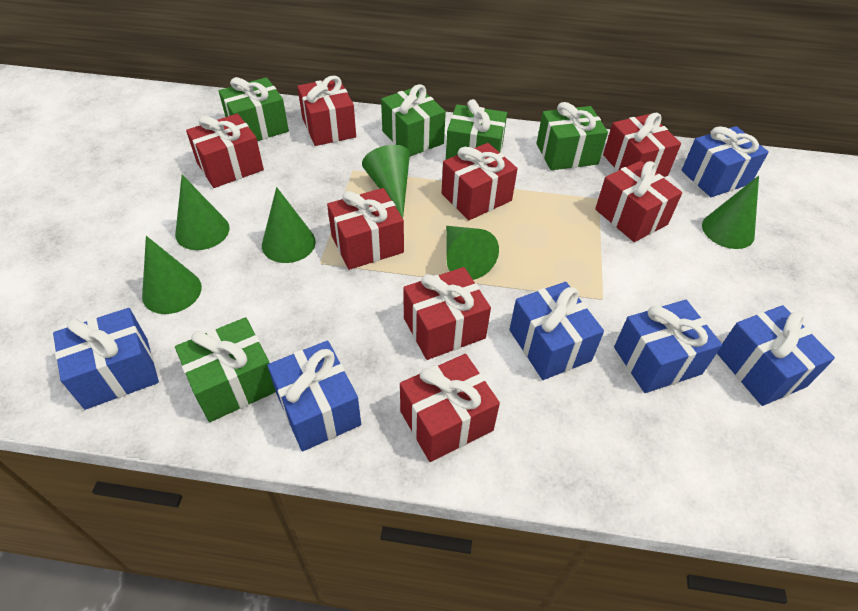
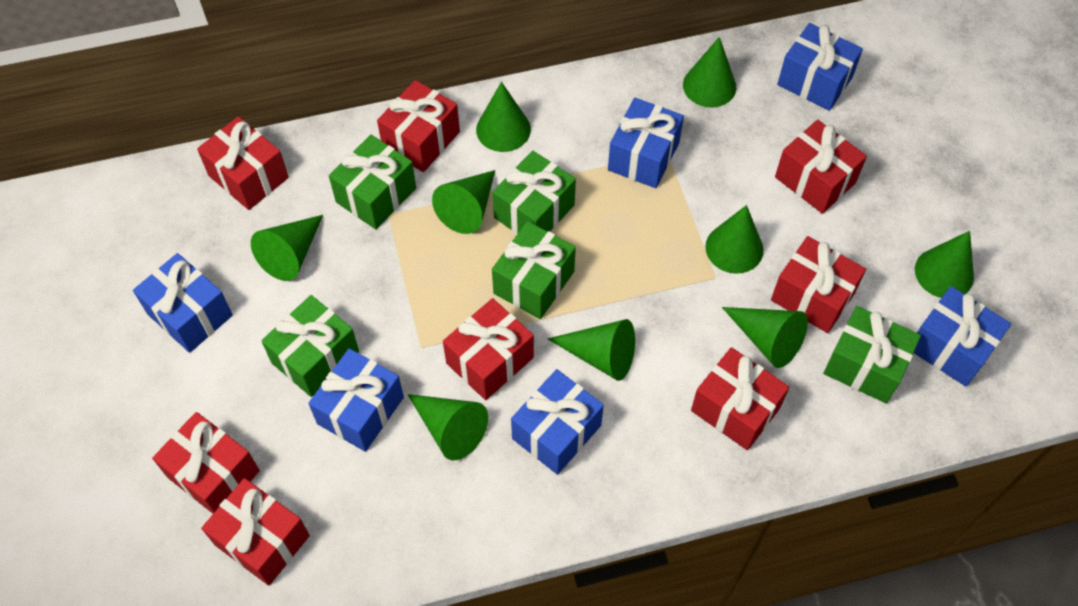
green cone: 6 -> 9

